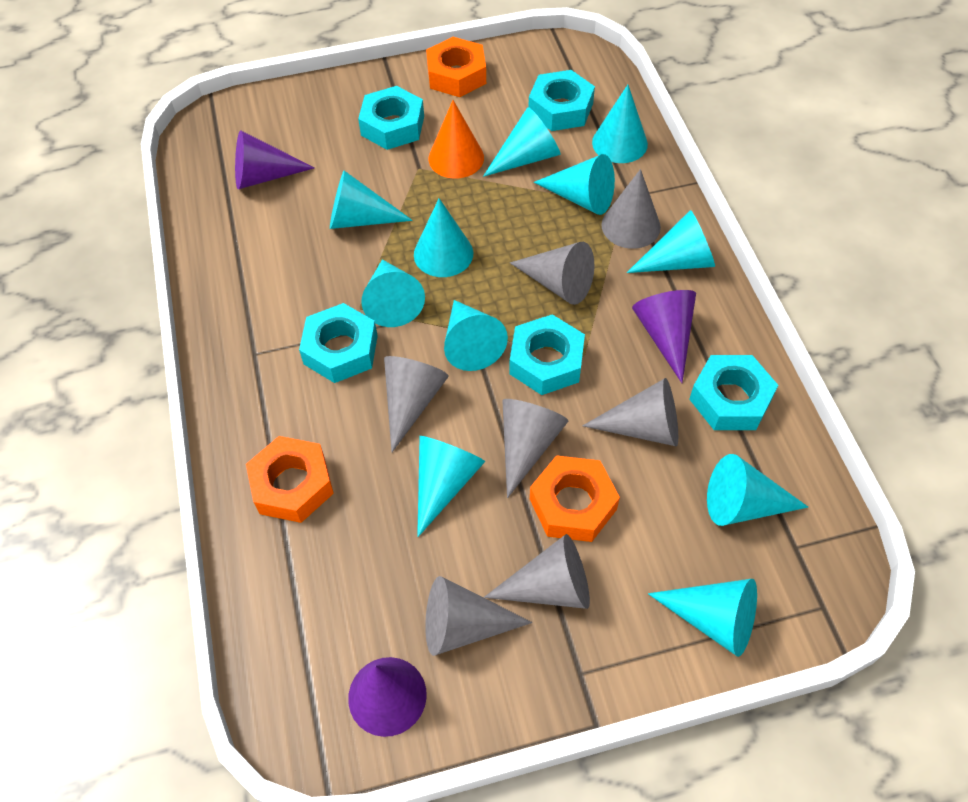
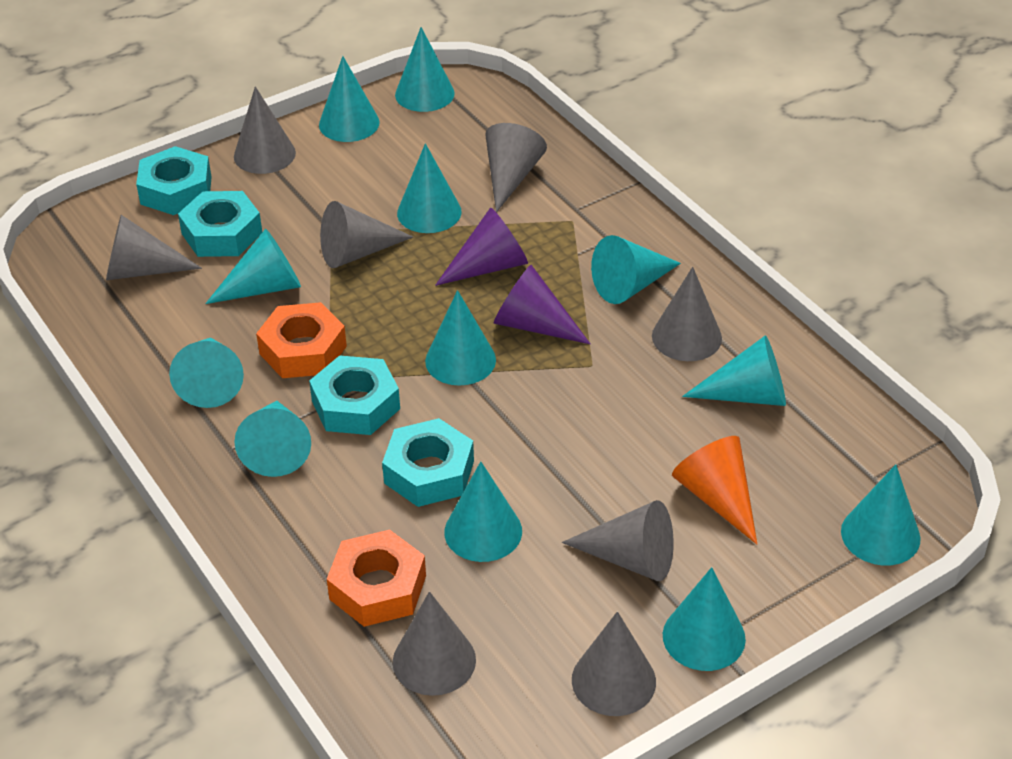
grey cone: 7 -> 8
orange nut: 3 -> 2
purple cone: 3 -> 2
turquoise cone: 11 -> 12
turquoise nut: 5 -> 4

